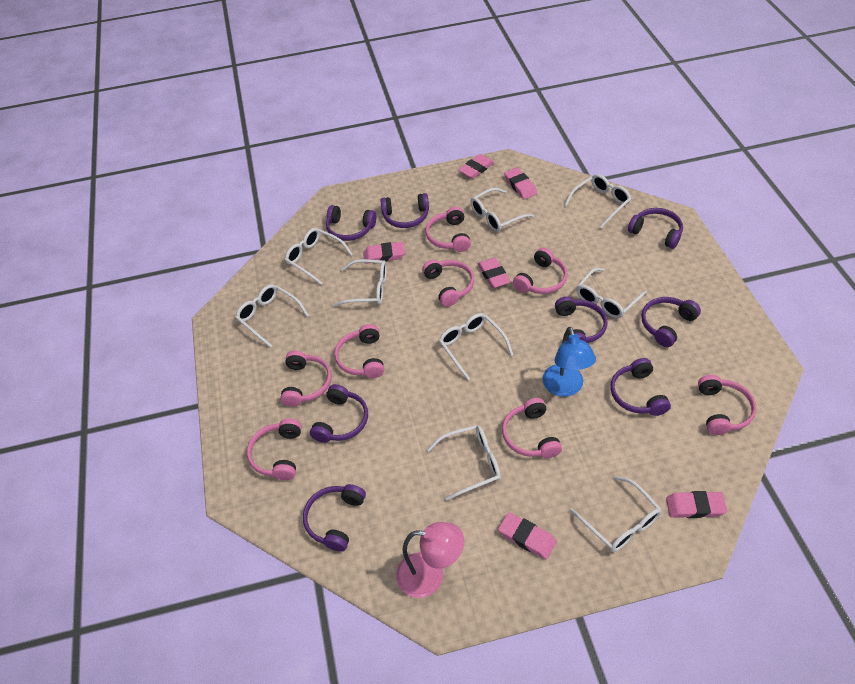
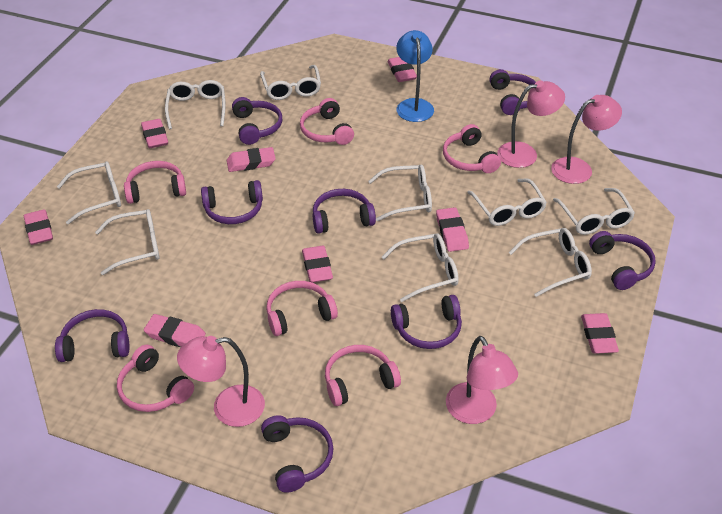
pink eraser: 6 -> 8
pink headphones: 8 -> 6
pink lamp: 1 -> 4

